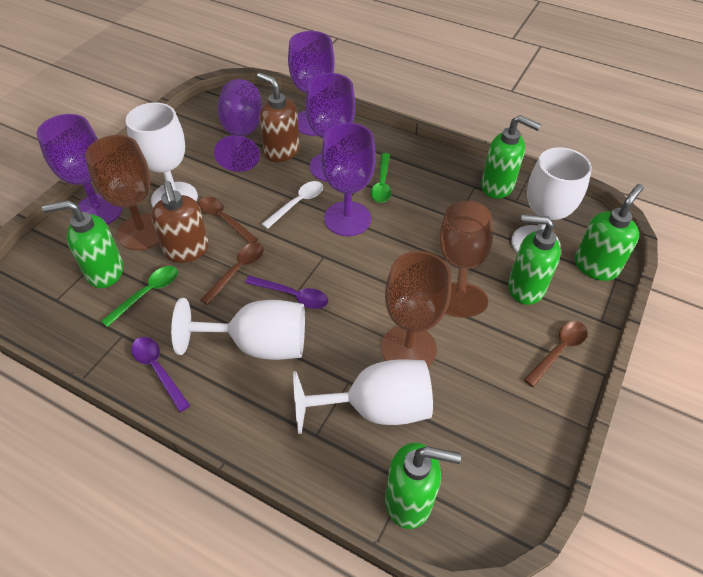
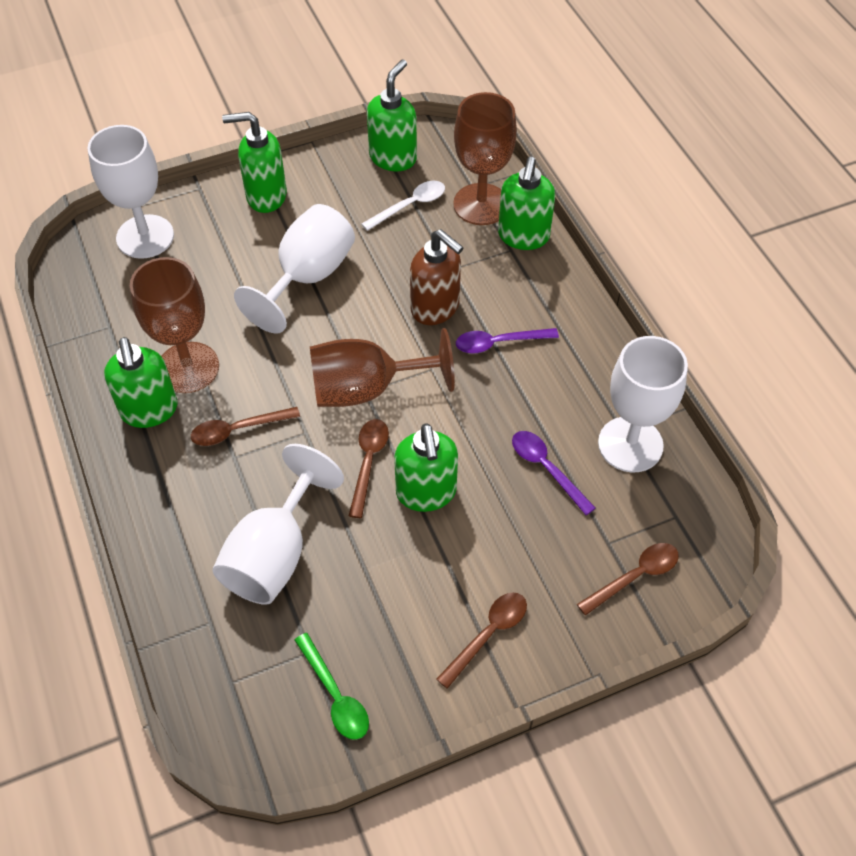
brown soap dispenser: 2 -> 1
brown spoon: 3 -> 4
green spoon: 2 -> 1
purple goblet: 5 -> 0

